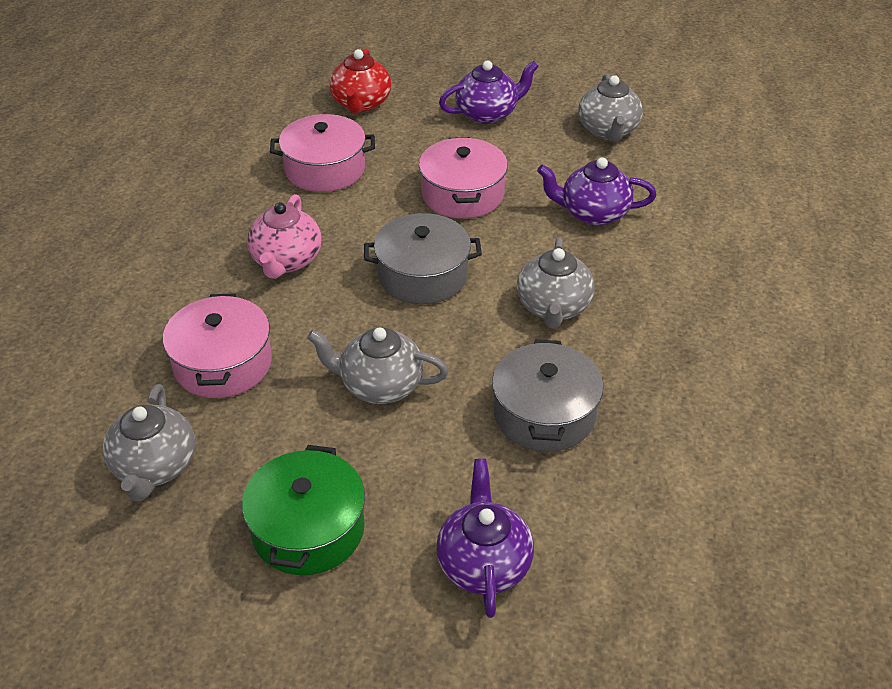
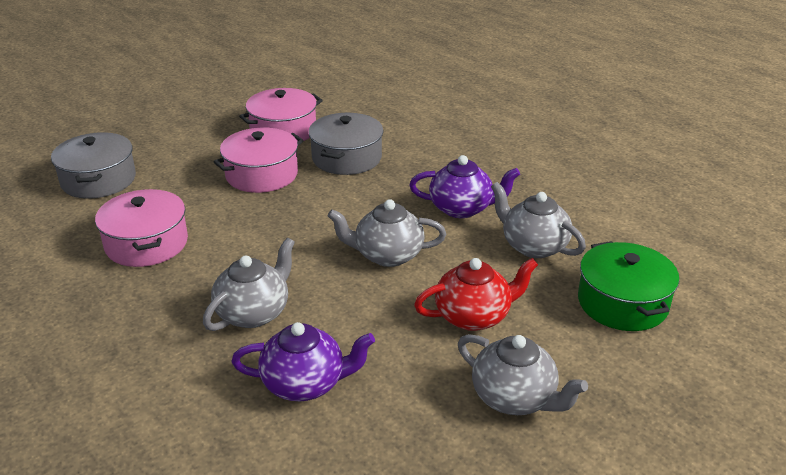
pink teapot: 1 -> 0
purple teapot: 3 -> 2

